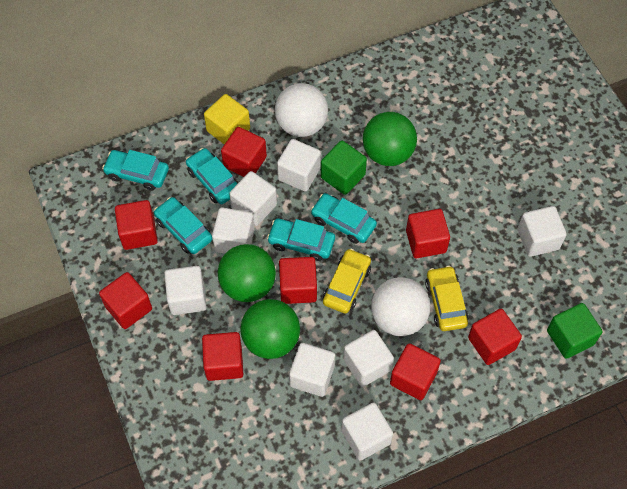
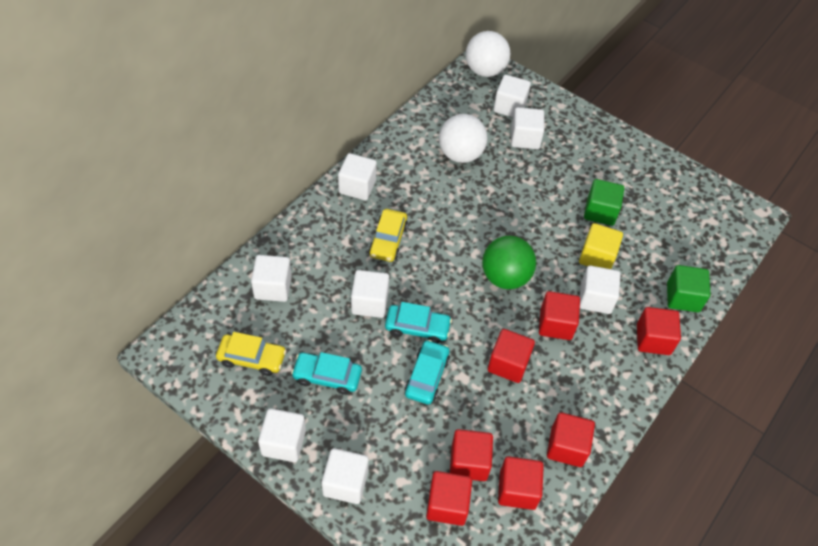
green ball: 3 -> 1
red cube: 8 -> 7
turquoise car: 5 -> 3

